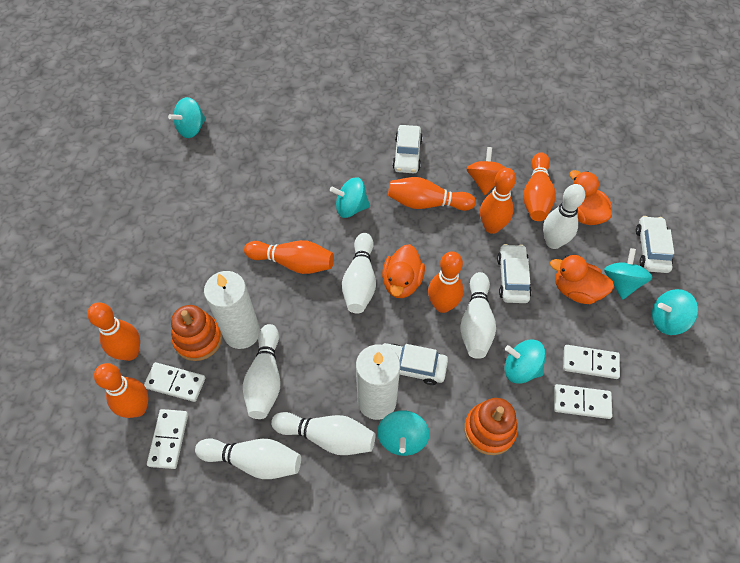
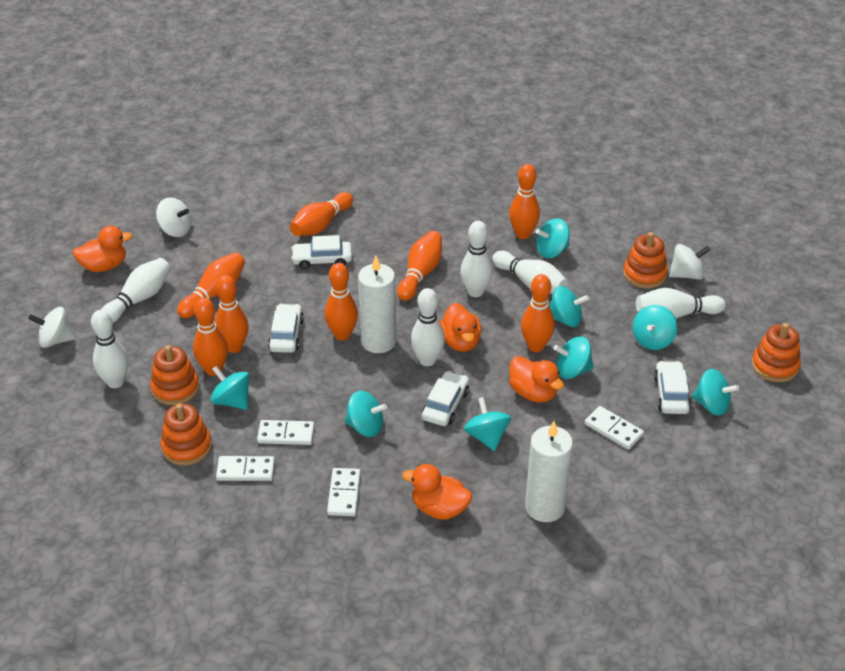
orange bowling pin: 7 -> 8
orange duck: 3 -> 4
orange spinning top: 1 -> 0
orange stacking toy: 2 -> 4
turquoise spinning top: 6 -> 8
white spinning top: 0 -> 3

